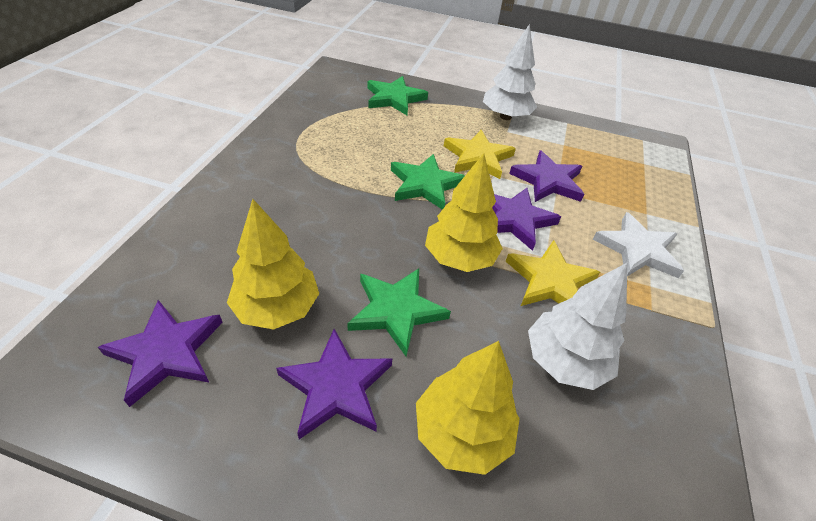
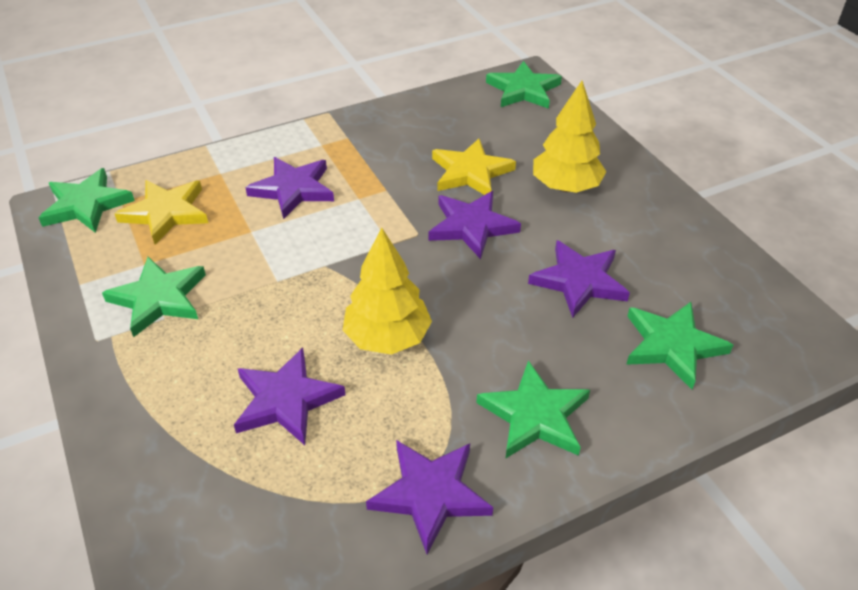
green star: 3 -> 5
purple star: 4 -> 5
white star: 1 -> 0
white tree: 2 -> 0
yellow tree: 3 -> 2

